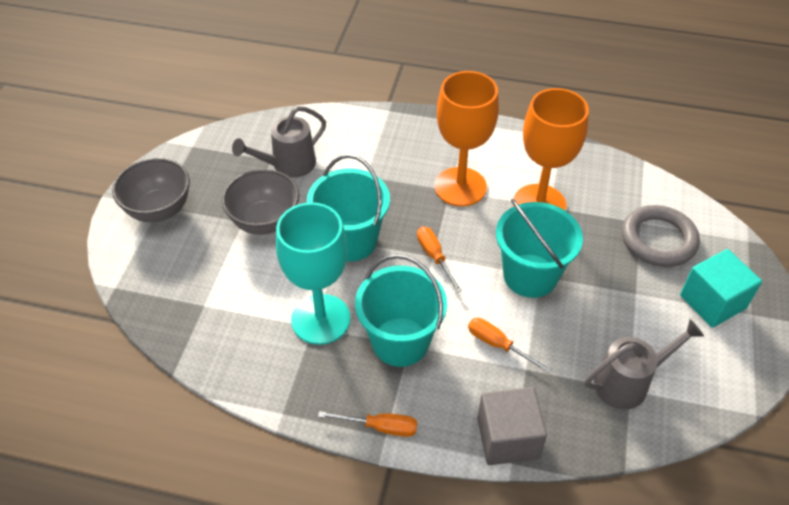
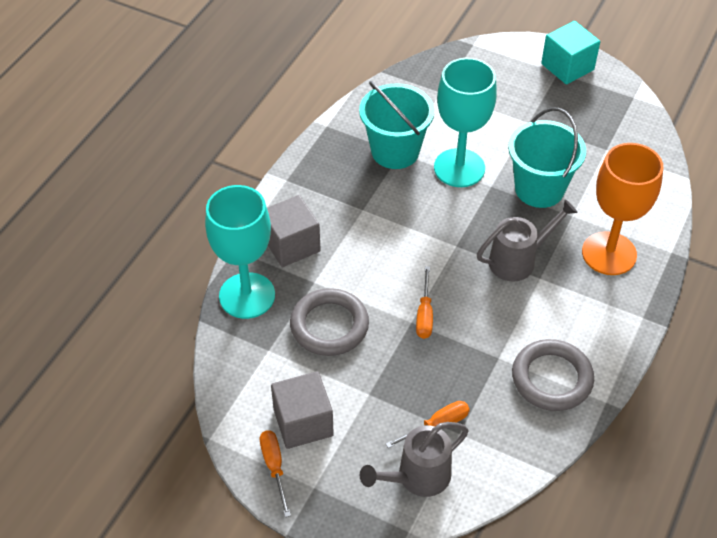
grey bowl: 2 -> 0
grey cube: 1 -> 2
grey ring: 1 -> 2
orange goblet: 2 -> 1
turquoise bucket: 3 -> 2
turquoise goblet: 1 -> 2

